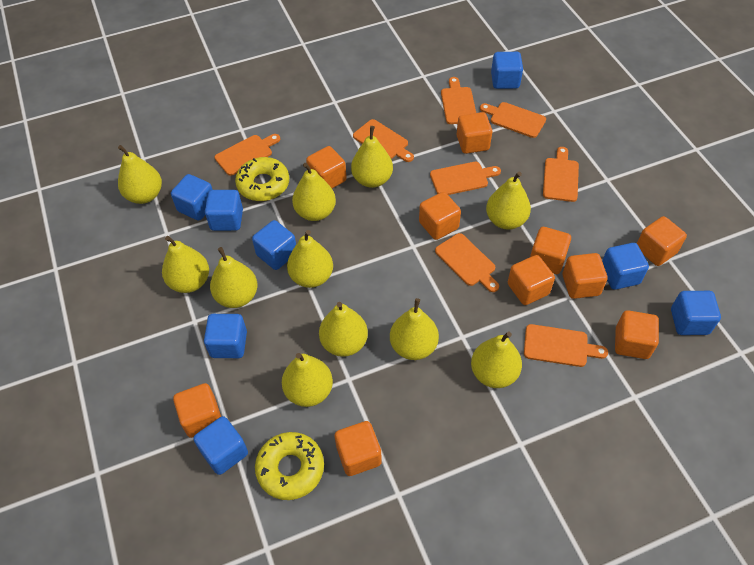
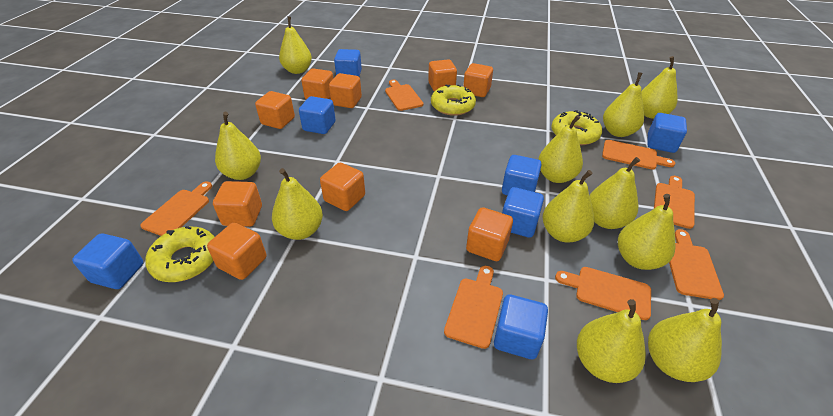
blue cube: 8 -> 7
orange cube: 10 -> 9
orange cutting board: 8 -> 7
yellow donut: 2 -> 3

